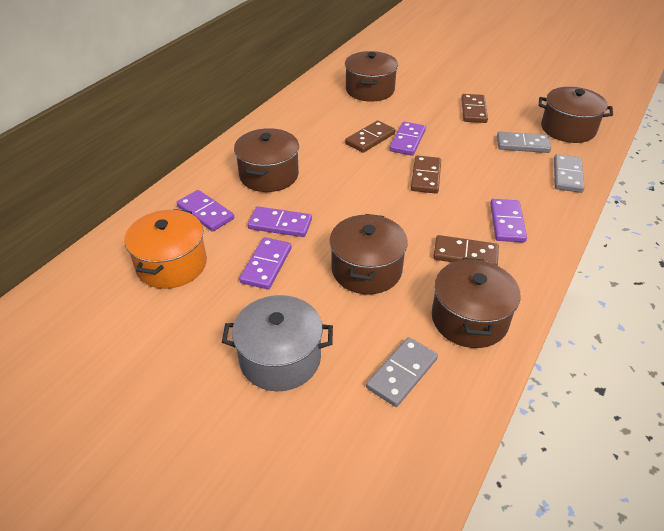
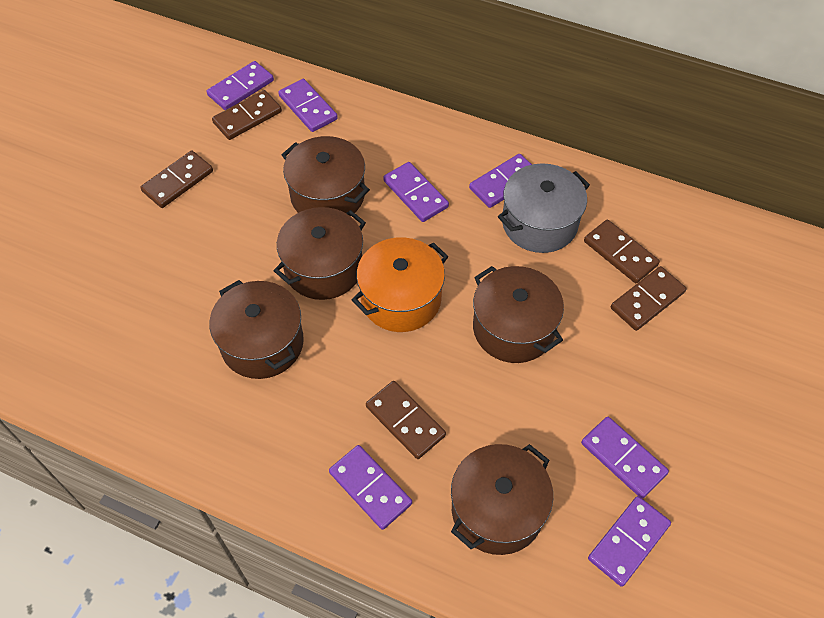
brown domino: 4 -> 5
grey domino: 3 -> 0
purple domino: 5 -> 7

